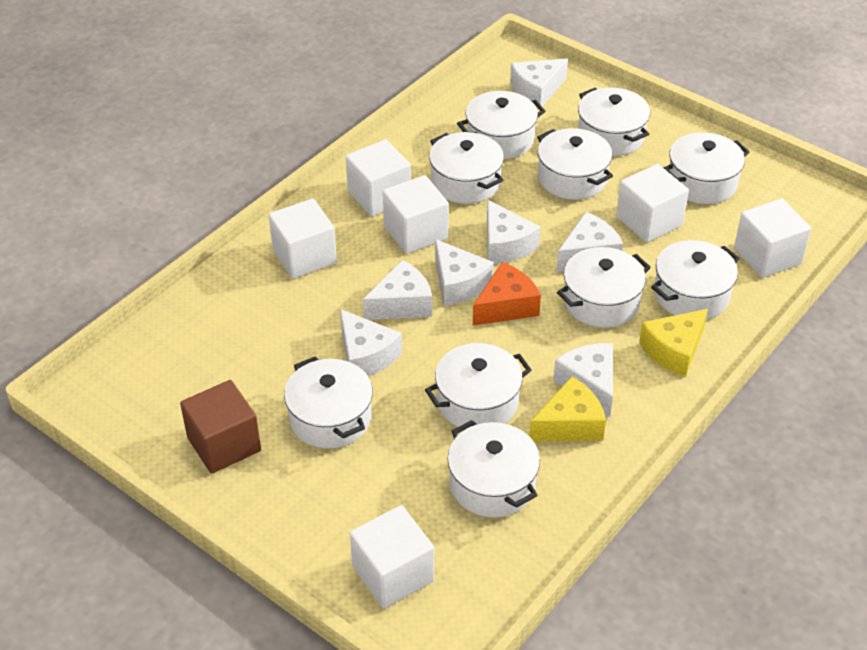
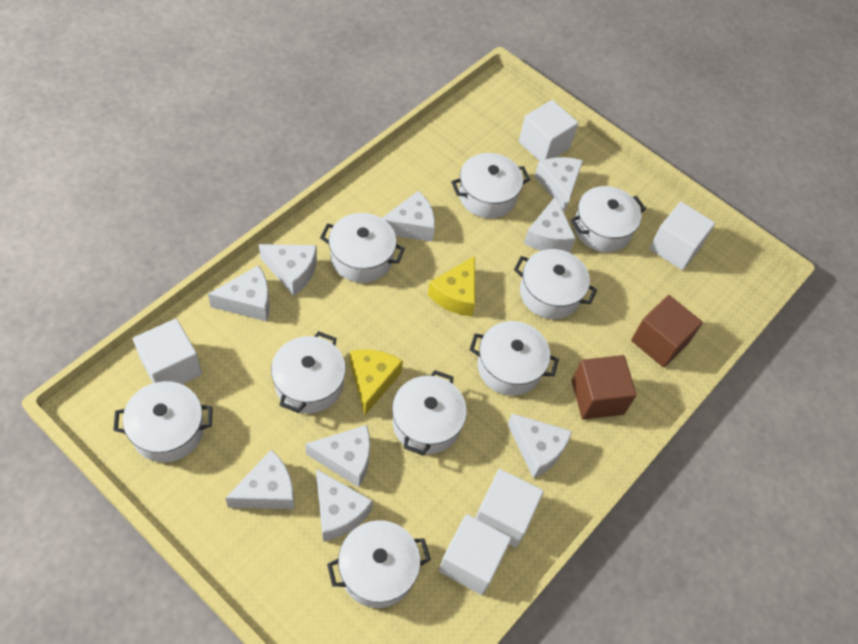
brown cube: 1 -> 2
orange cheese: 1 -> 0
white cheese: 7 -> 9
white cube: 6 -> 5
white pot: 10 -> 9

